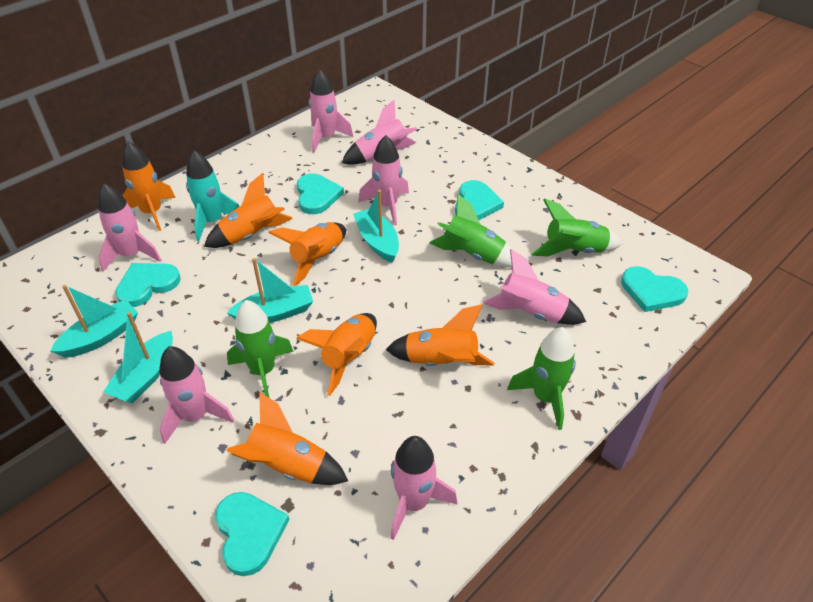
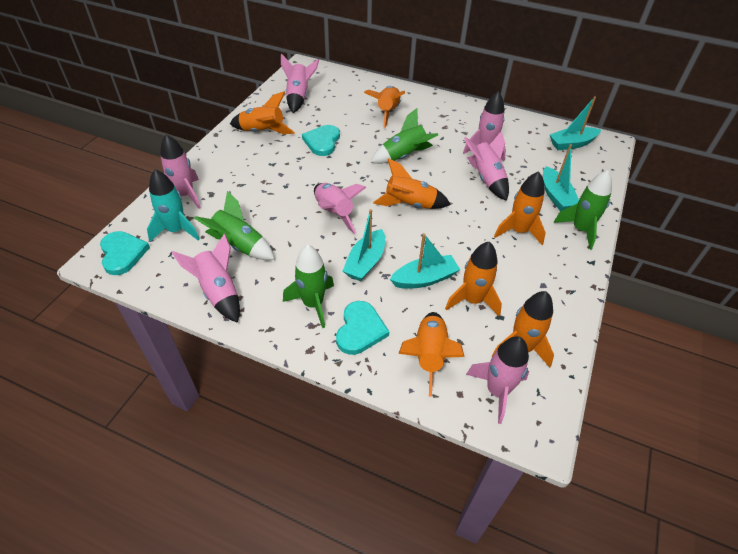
orange rocket: 6 -> 7
turquoise heart: 5 -> 3

